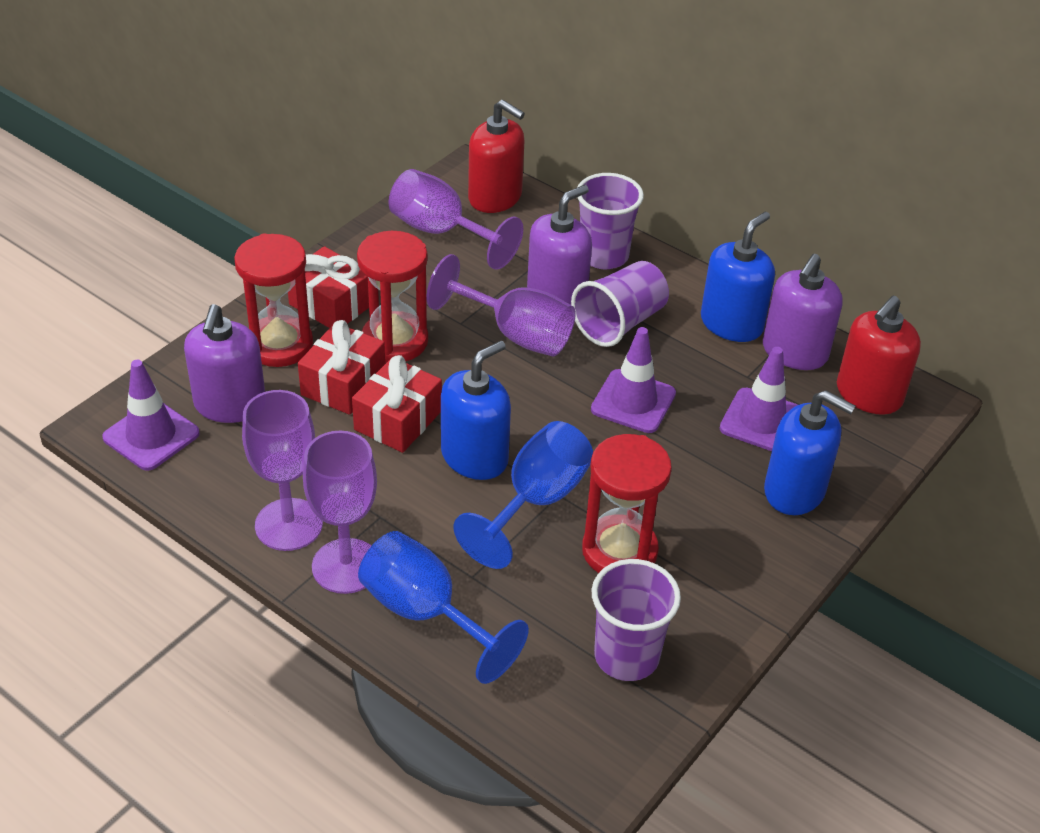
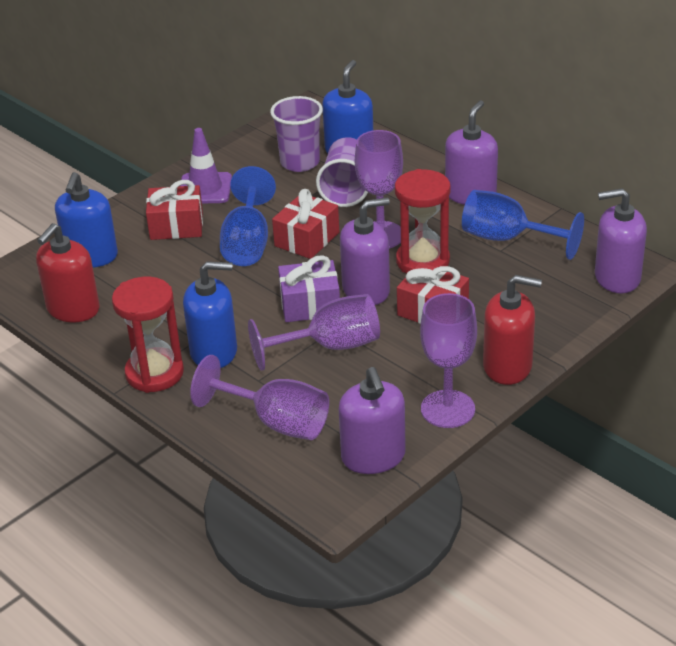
purple cup: 3 -> 2
purple gift: 0 -> 1
purple soap dispenser: 3 -> 4
purple traffic cone: 3 -> 1
red hourglass: 3 -> 2

